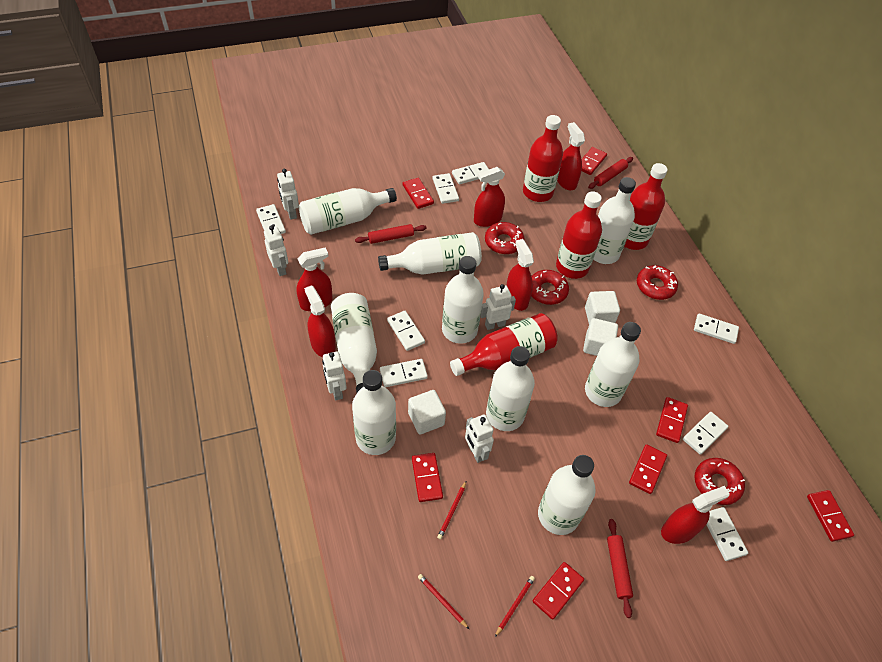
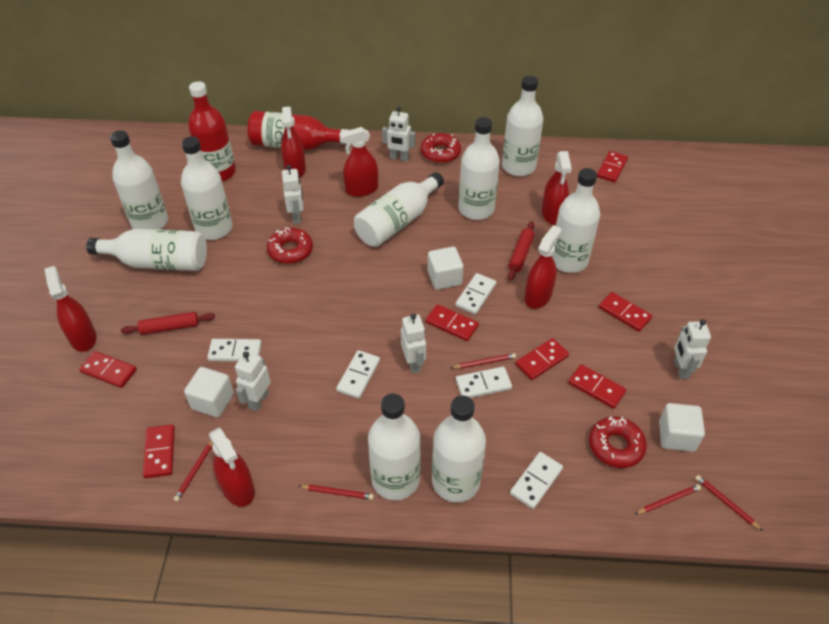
red bottle: 4 -> 2
red donut: 4 -> 3
red pencil: 3 -> 5
red rolling pin: 3 -> 2
white domino: 8 -> 5

